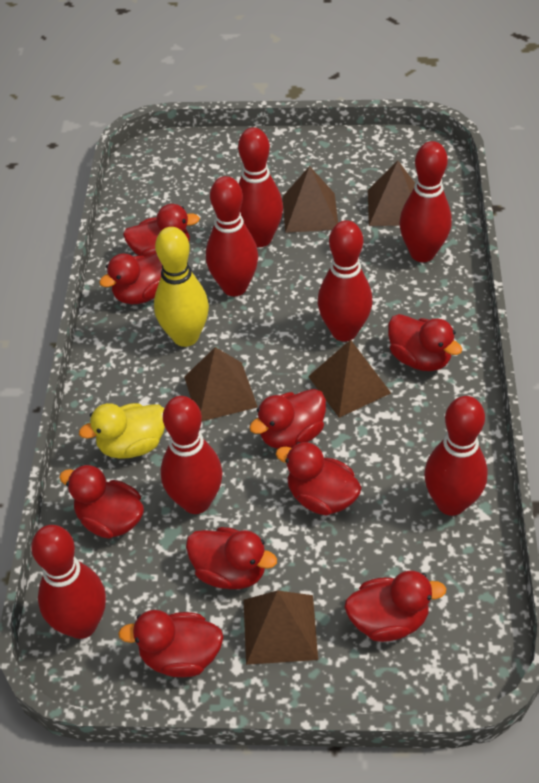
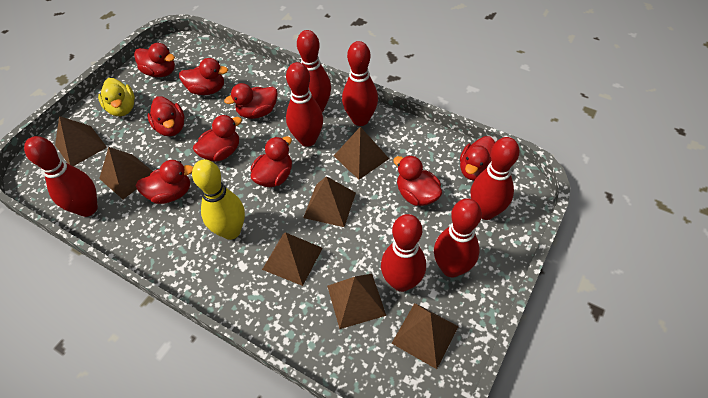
brown pyramid: 5 -> 7

